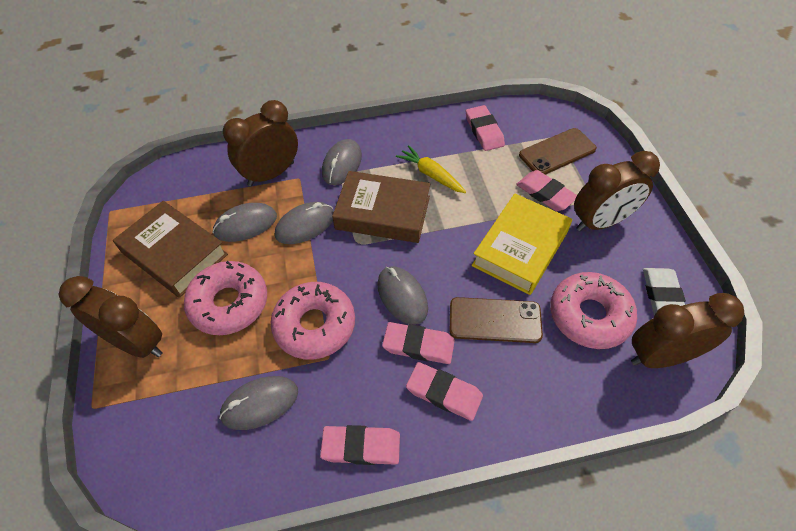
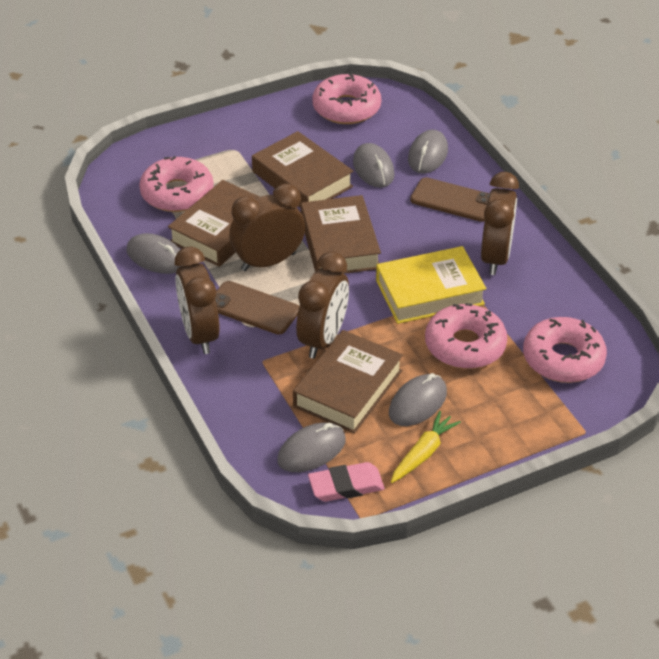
brown book: 2 -> 4
pink donut: 3 -> 4
pink eraser: 5 -> 1
white eraser: 1 -> 0

